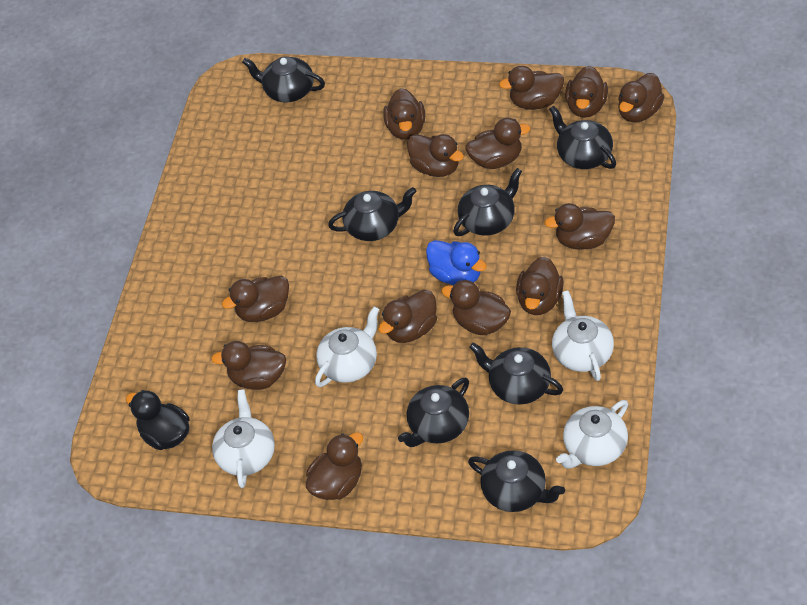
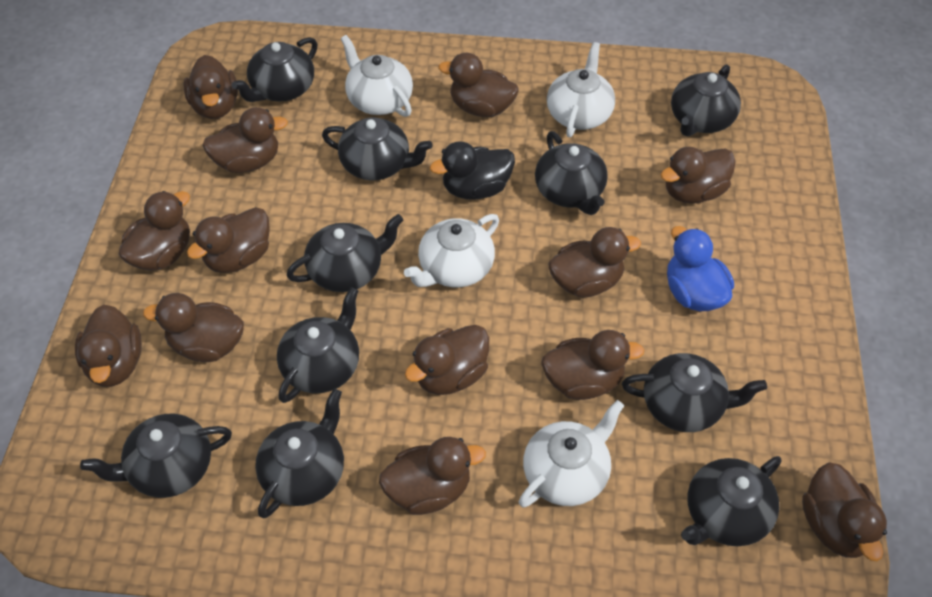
black teapot: 7 -> 10

